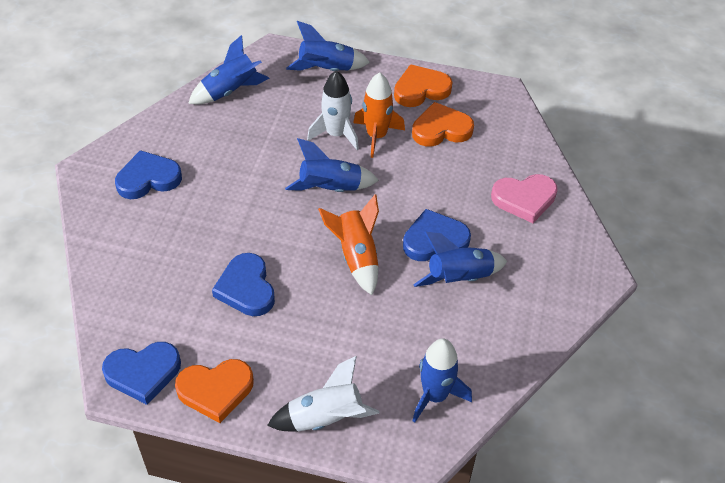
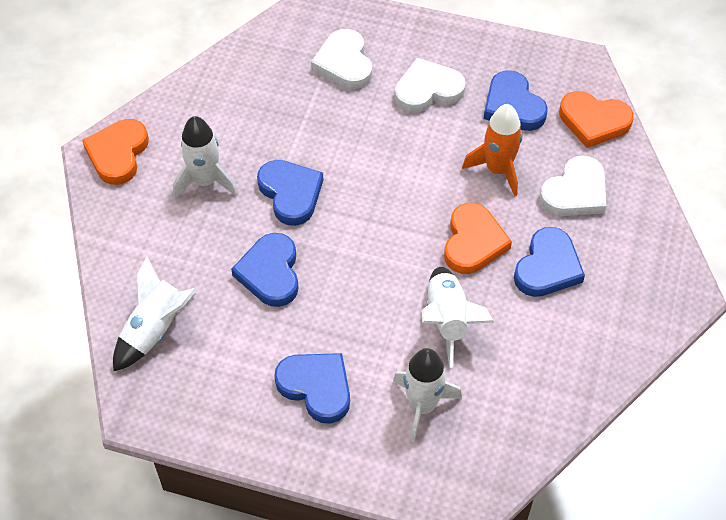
blue heart: 4 -> 5
blue rocket: 5 -> 0
orange rocket: 2 -> 1
pink heart: 1 -> 0
white heart: 0 -> 3
white rocket: 2 -> 4

